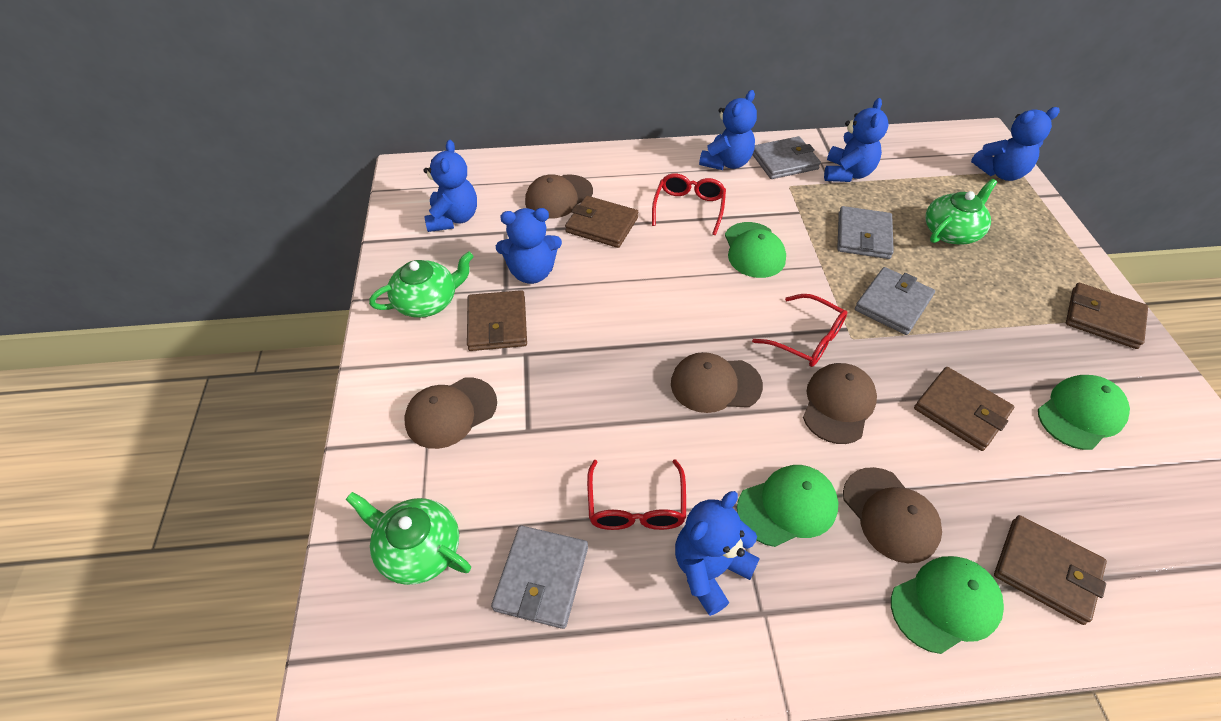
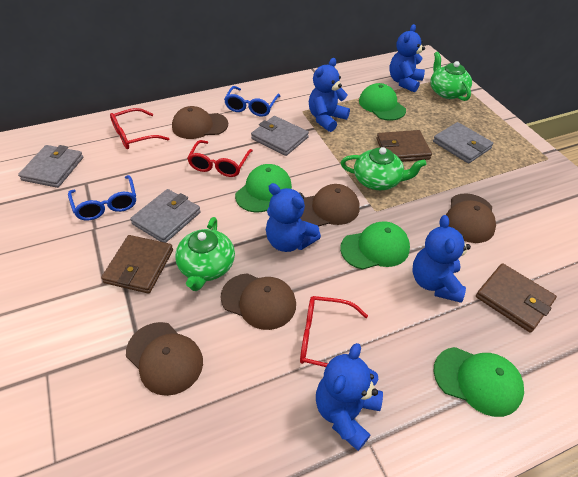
blue glasses: 0 -> 2
blue teddy bear: 6 -> 5
brown wallet: 5 -> 3

